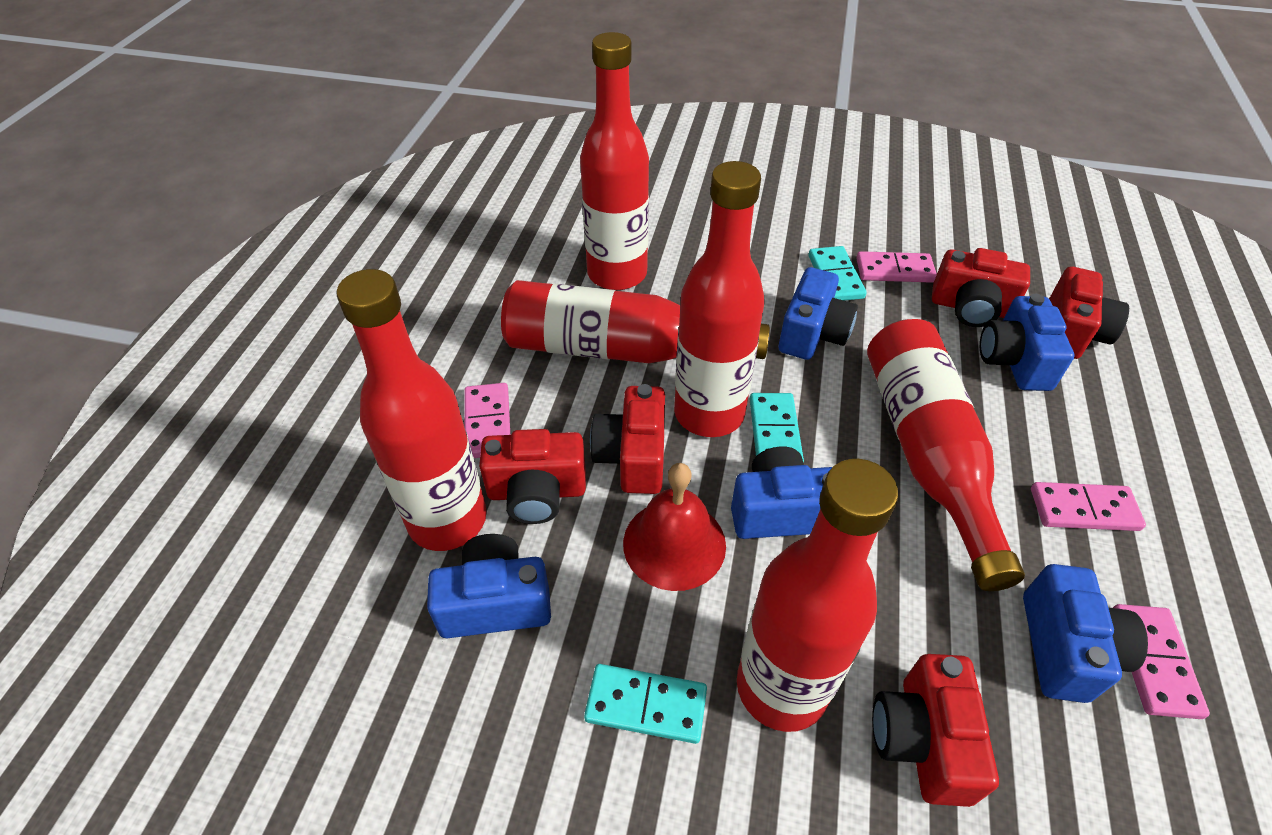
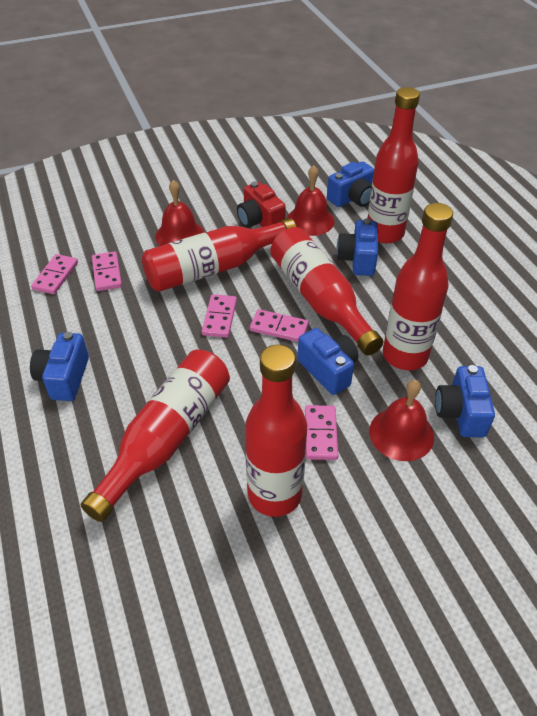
pink domino: 4 -> 5
red bell: 1 -> 3
red camera: 5 -> 1
turquoise domino: 3 -> 0

